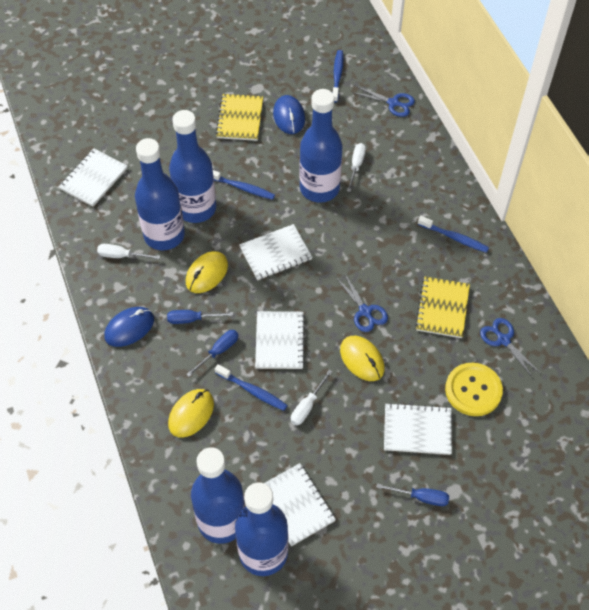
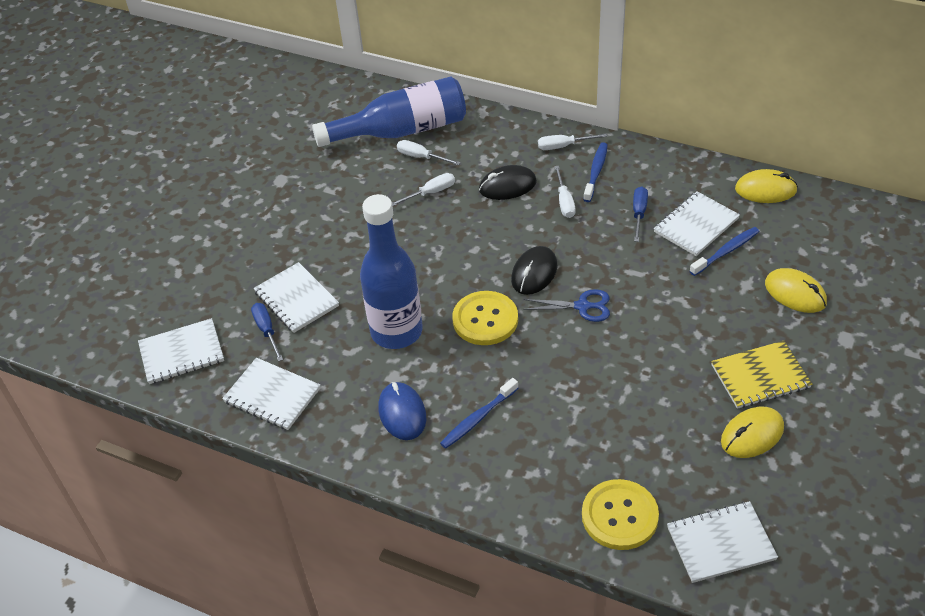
black mouse: 0 -> 2
blue bottle: 5 -> 2
blue mouse: 2 -> 1
blue scissors: 3 -> 1
blue screwdriver: 3 -> 2
blue toothbrush: 4 -> 3
white screwdriver: 3 -> 4
yellow button: 1 -> 2
yellow notebook: 2 -> 1

